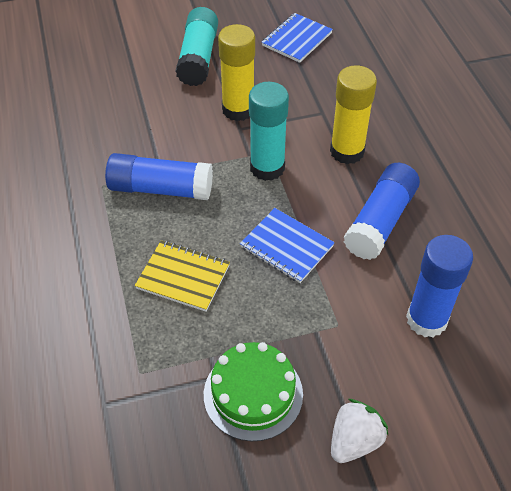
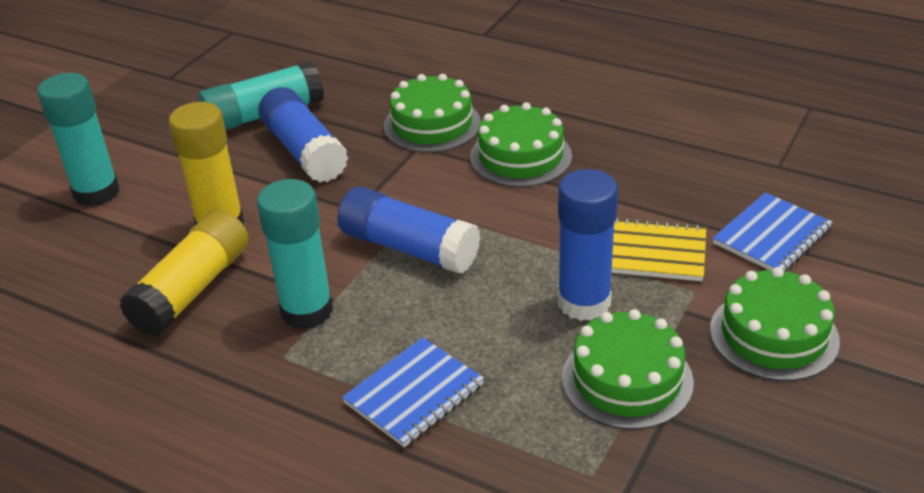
green cake: 1 -> 4
turquoise glue stick: 2 -> 3
white strawberry: 1 -> 0

